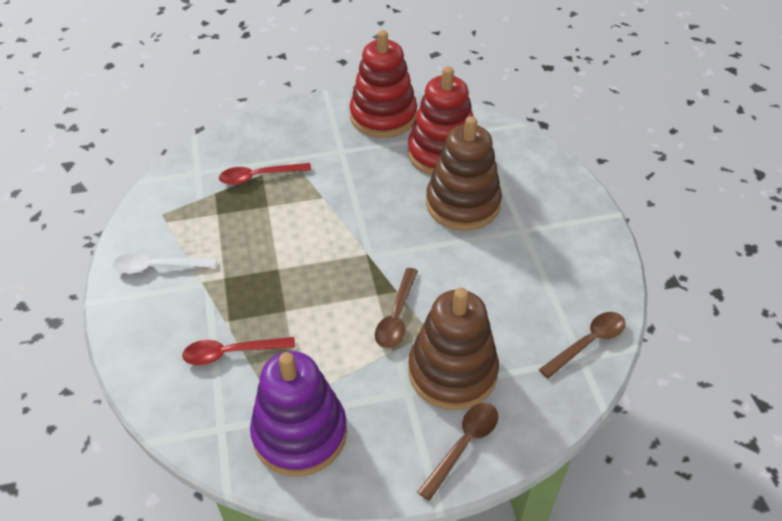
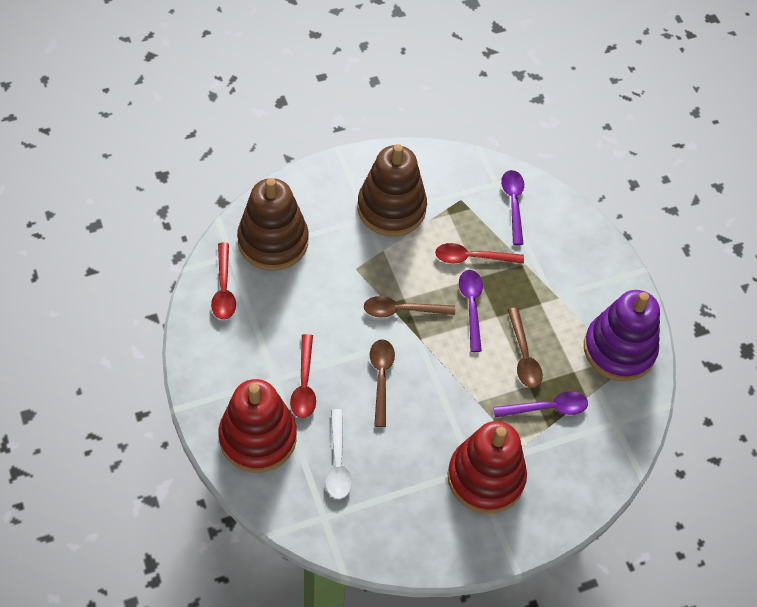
purple spoon: 0 -> 3
red spoon: 2 -> 3

